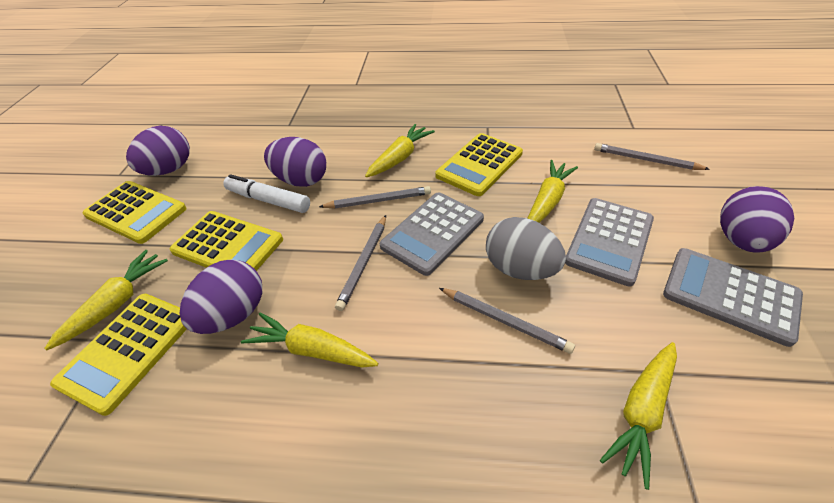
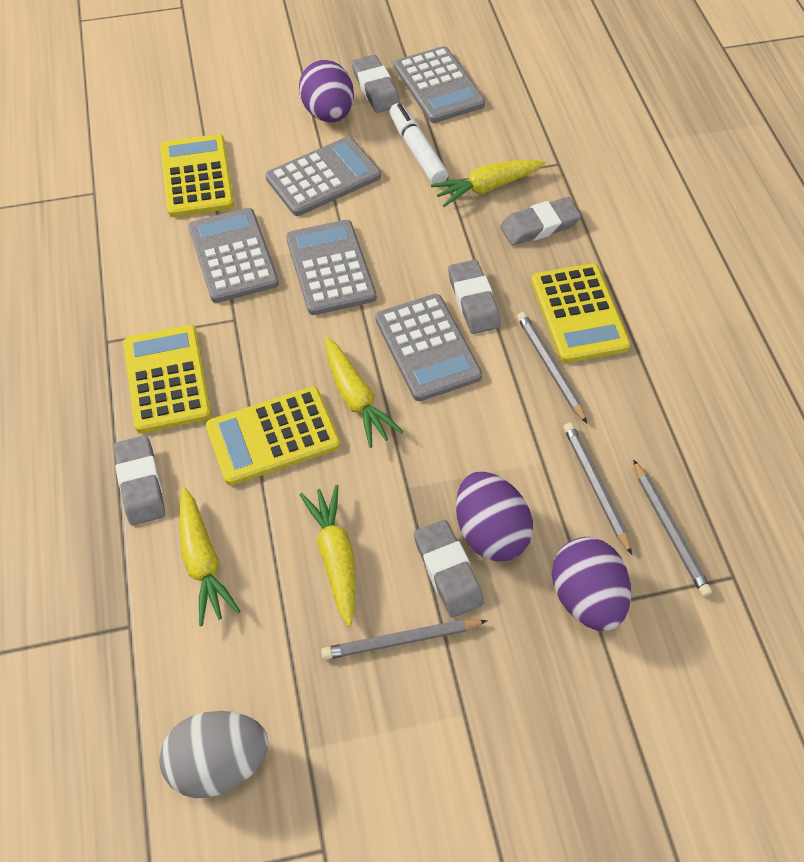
grey calculator: 3 -> 5
grey eraser: 0 -> 5
purple egg: 4 -> 3
yellow carrot: 5 -> 4

